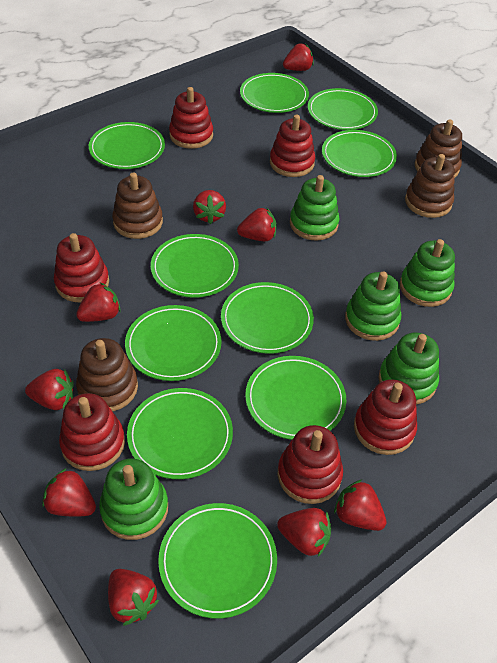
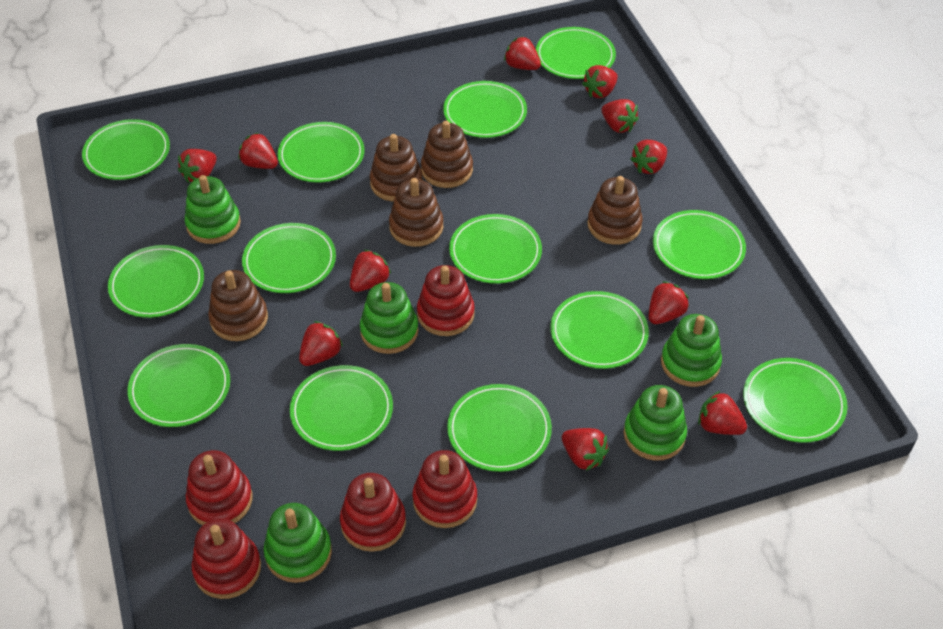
brown stacking toy: 4 -> 5
green plate: 10 -> 13
red stacking toy: 6 -> 5
red strawberry: 9 -> 11

